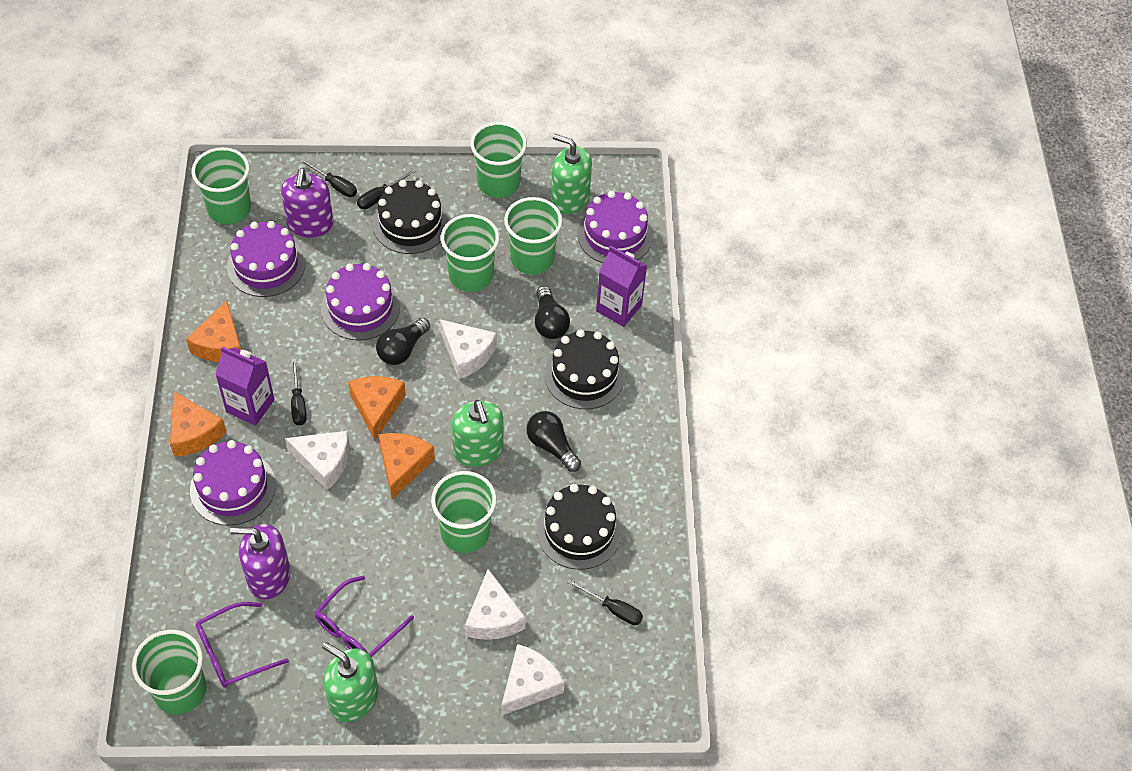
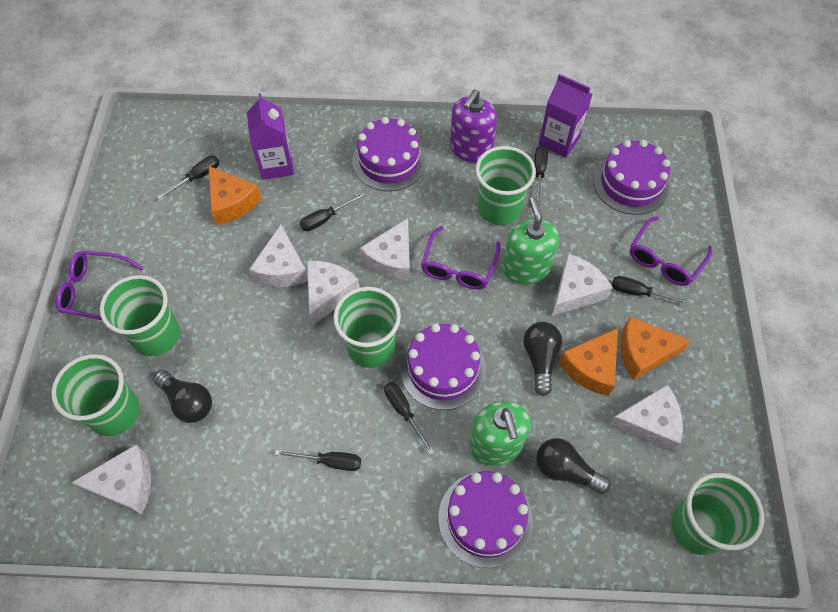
black cake: 3 -> 0
black screwdriver: 4 -> 6
green cup: 6 -> 5
green soap dispenser: 3 -> 2
orange cheese: 4 -> 3
purple glasses: 2 -> 3
purple soap dispenser: 2 -> 1
white cheese: 4 -> 6

